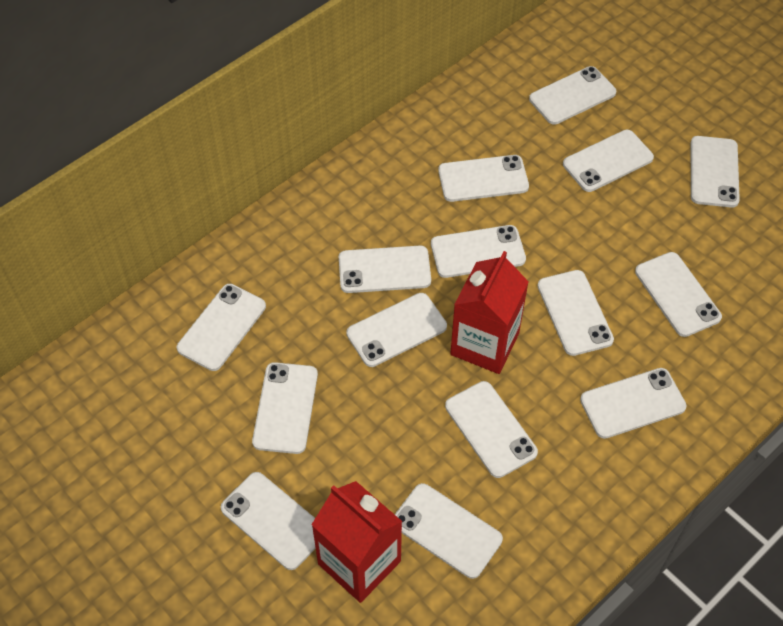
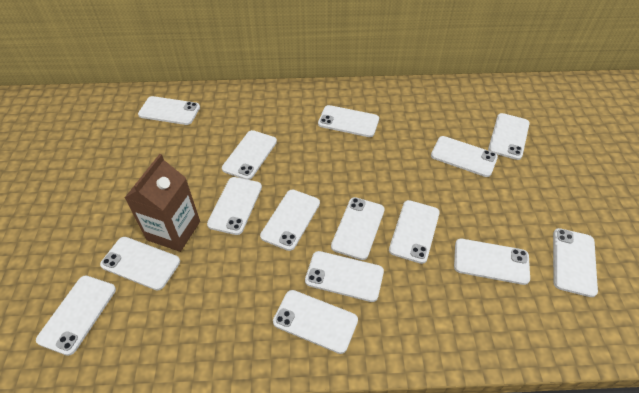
brown carton: 0 -> 1
red carton: 2 -> 0

